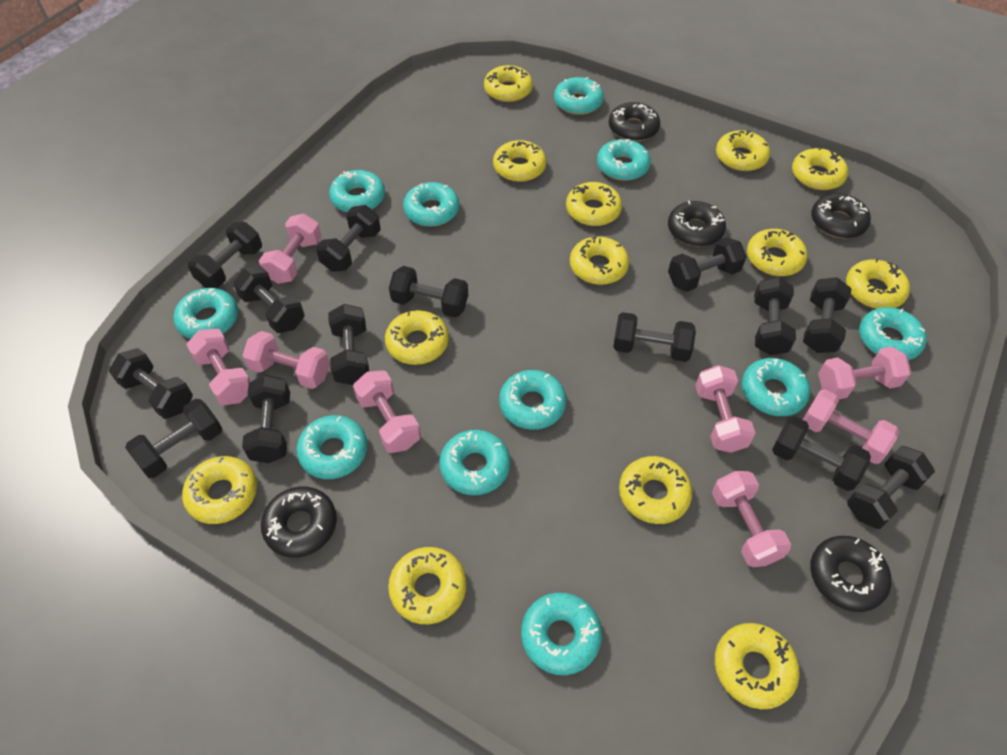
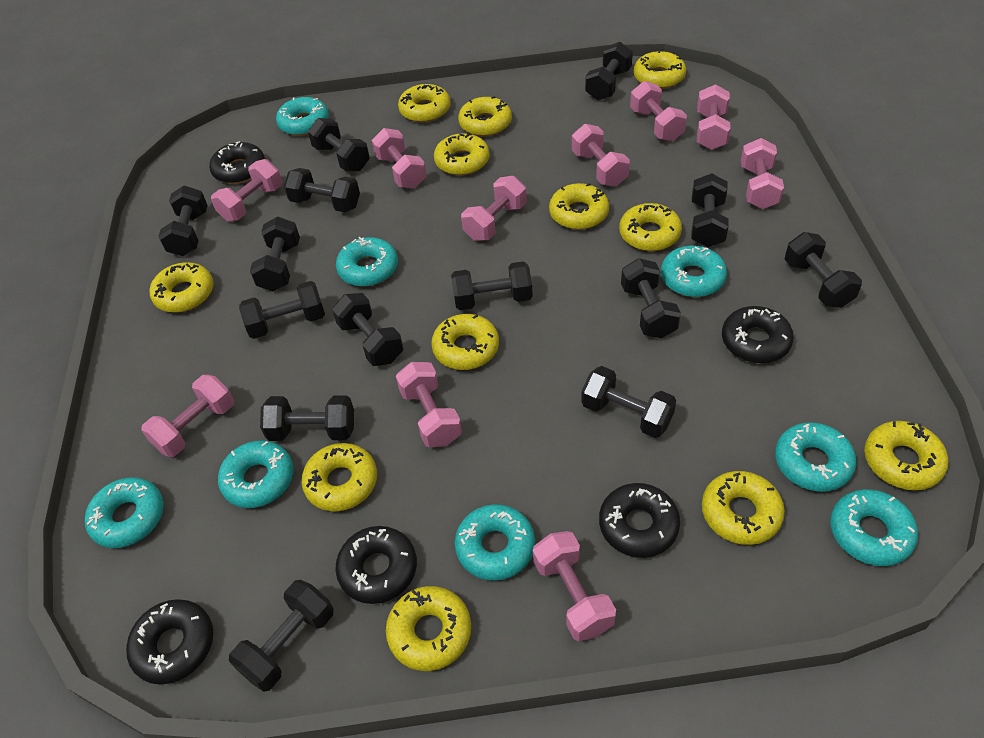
pink dumbbell: 8 -> 10
turquoise donut: 11 -> 8
yellow donut: 13 -> 12

